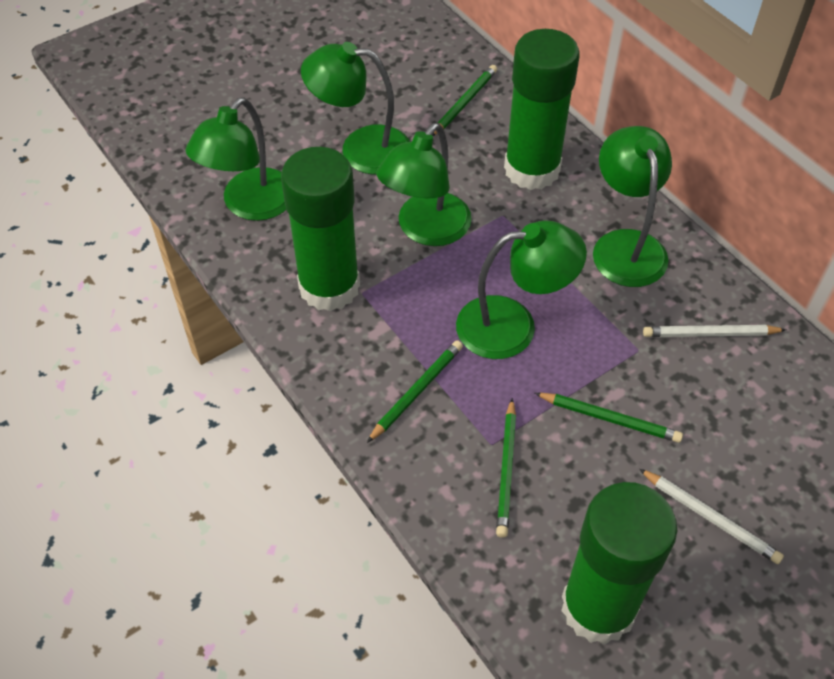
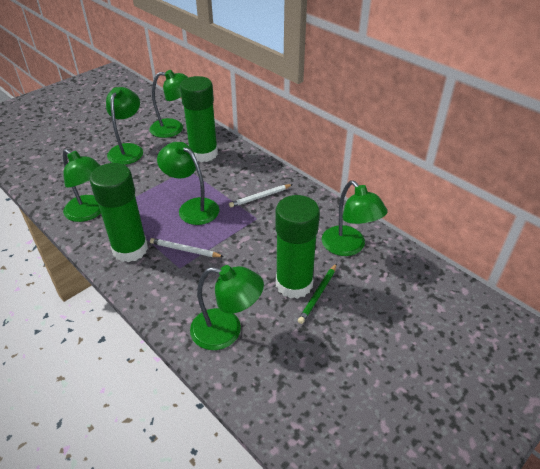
green lamp: 5 -> 6
green pencil: 4 -> 1

